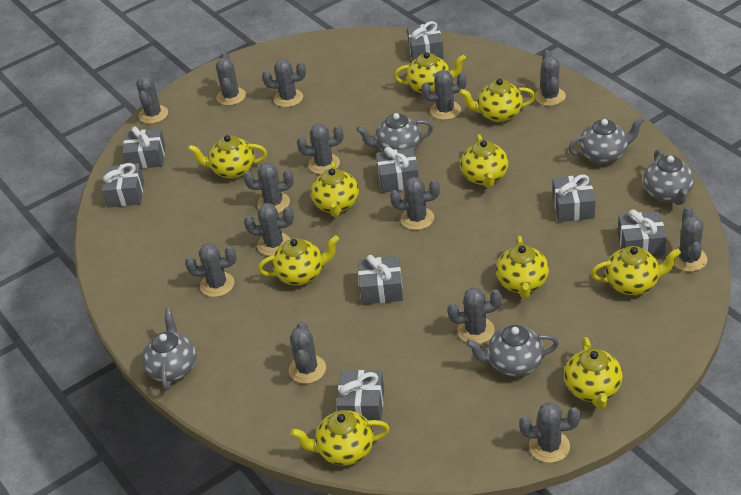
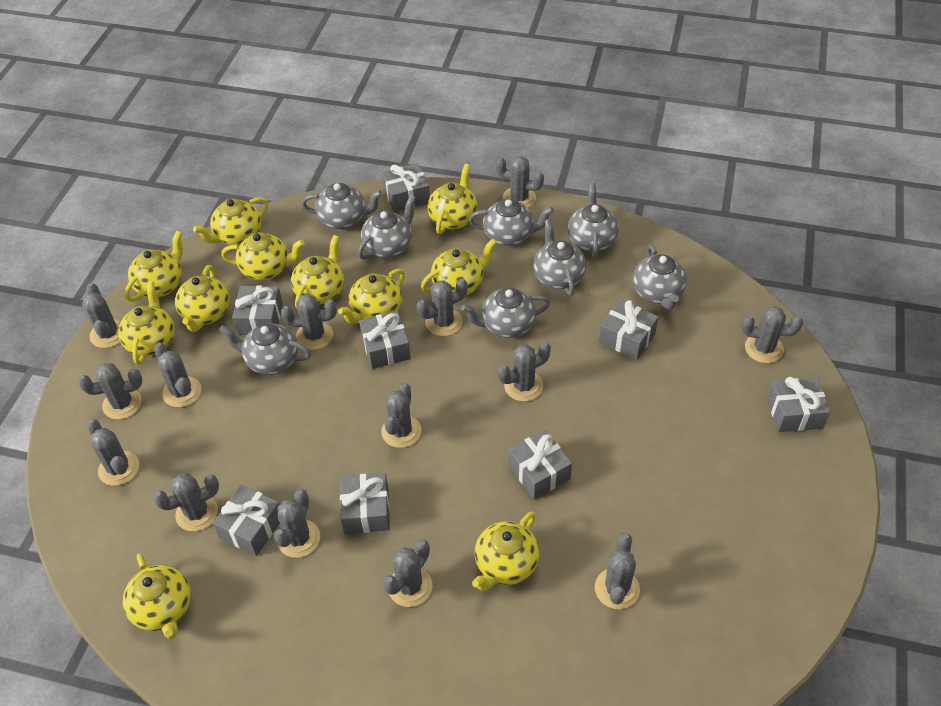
grey teapot: 5 -> 8
yellow teapot: 10 -> 11

